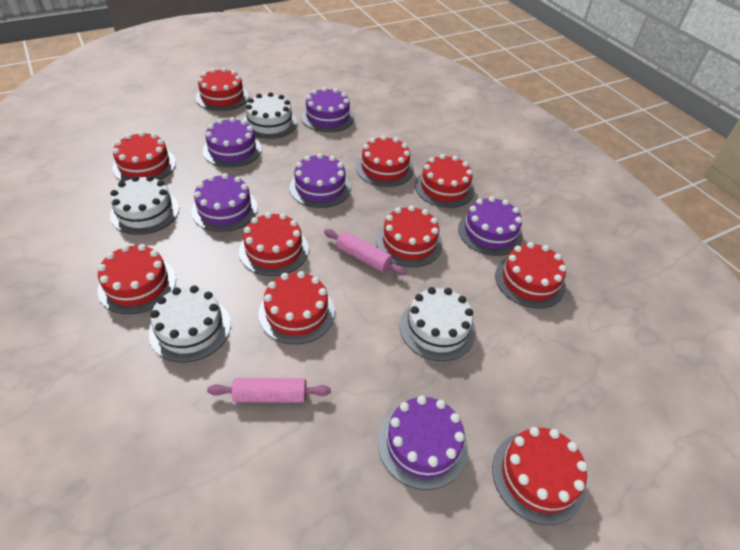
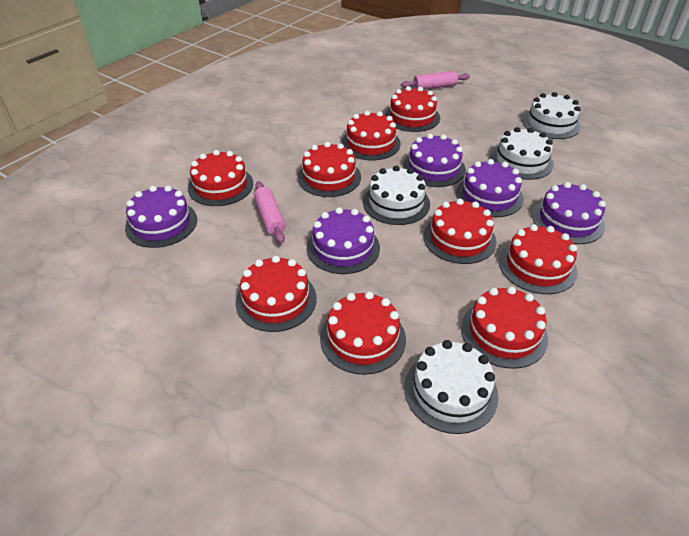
purple cake: 6 -> 5
red cake: 10 -> 9

